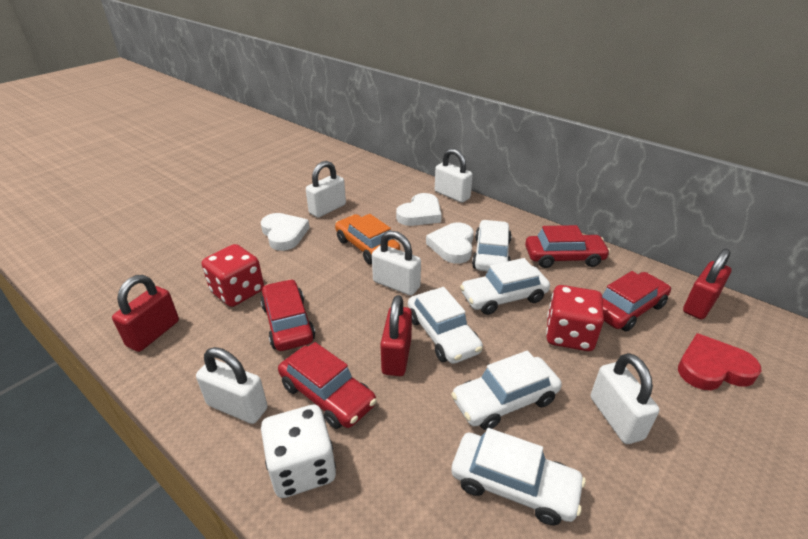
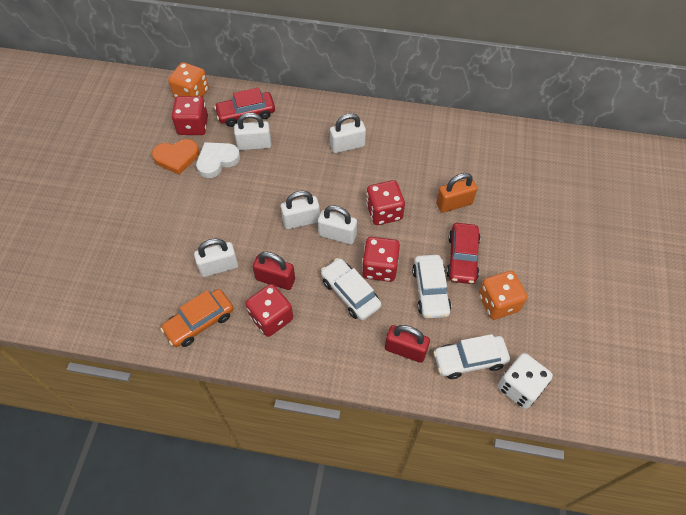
orange dice: 0 -> 2
orange heart: 0 -> 1
orange padlock: 0 -> 1
red car: 4 -> 2
red dice: 2 -> 4
red heart: 1 -> 0
red padlock: 3 -> 2
white car: 5 -> 3
white heart: 3 -> 1

